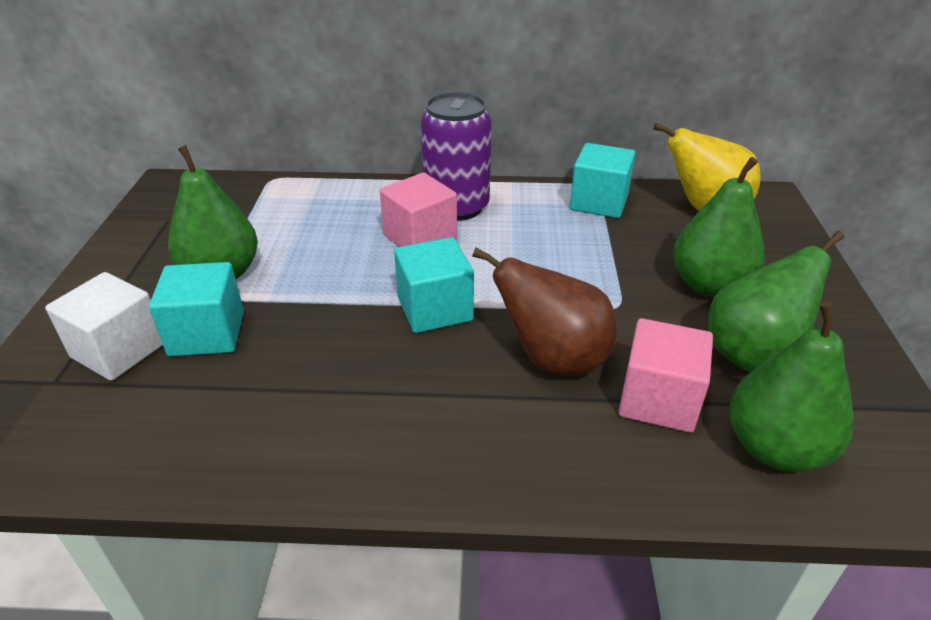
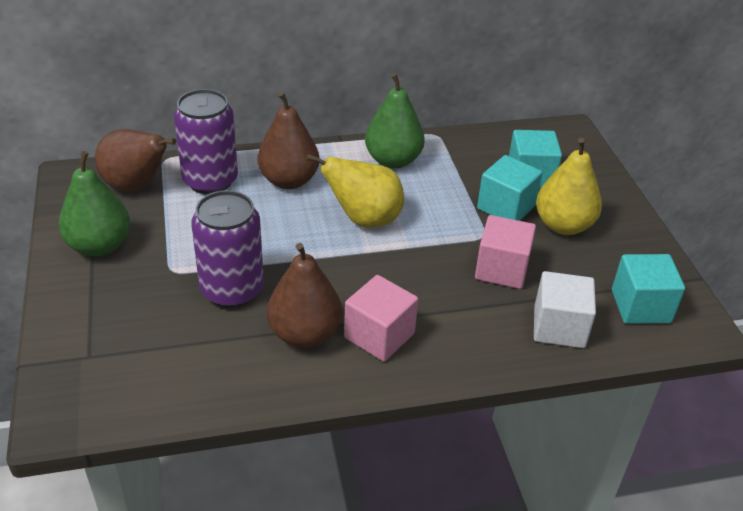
brown pear: 1 -> 3
green pear: 4 -> 2
purple can: 1 -> 2
yellow pear: 1 -> 2

